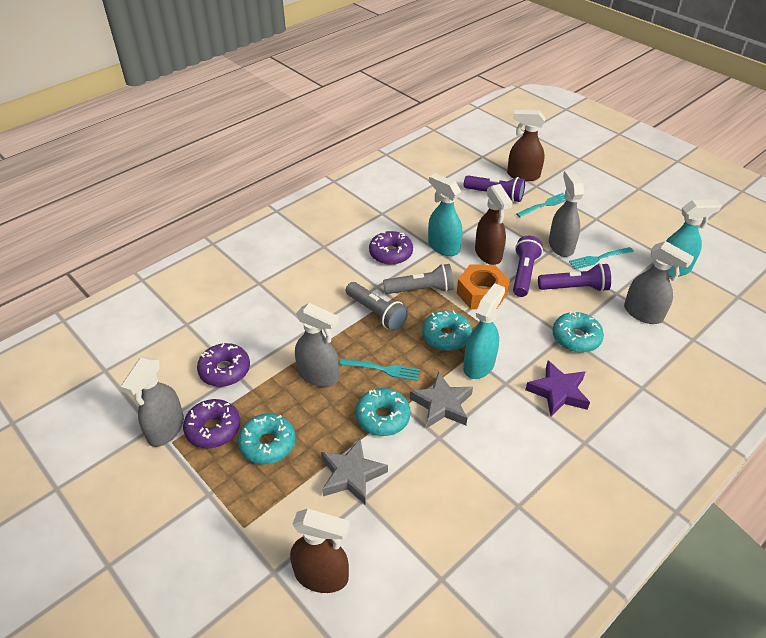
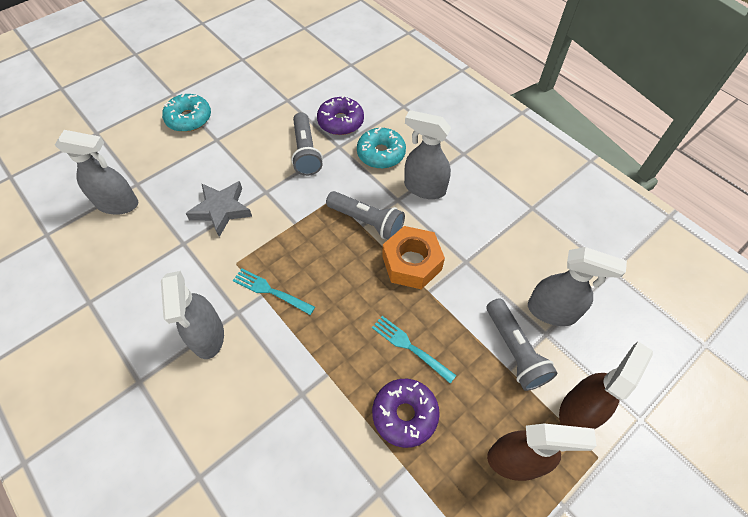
brown spray bottle: 3 -> 2
grey flashlight: 2 -> 3
grey star: 2 -> 1
purple donut: 3 -> 2
purple flashlight: 3 -> 0
purple star: 1 -> 0
turquoise donut: 4 -> 2
turquoise fork: 3 -> 2
turquoise spray bottle: 3 -> 0

